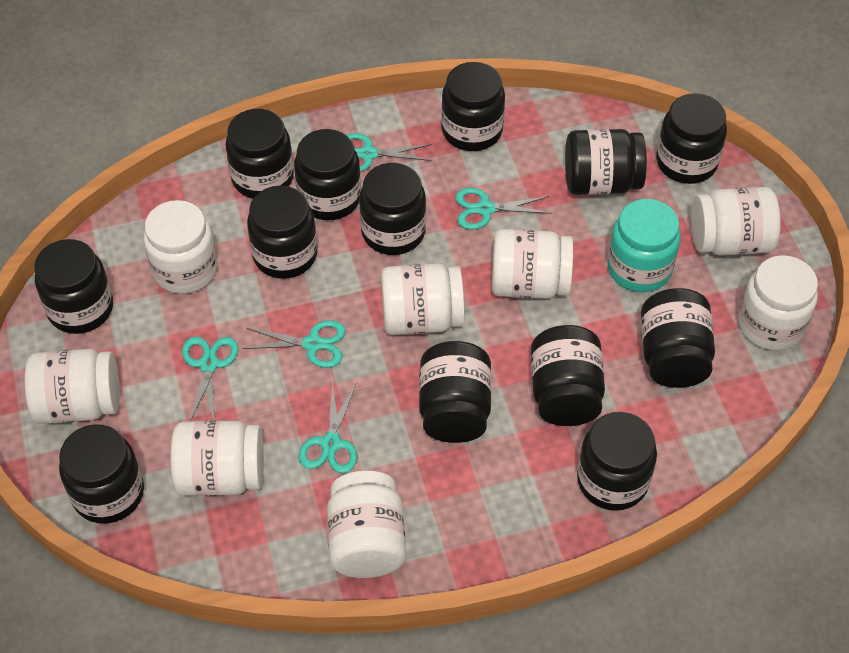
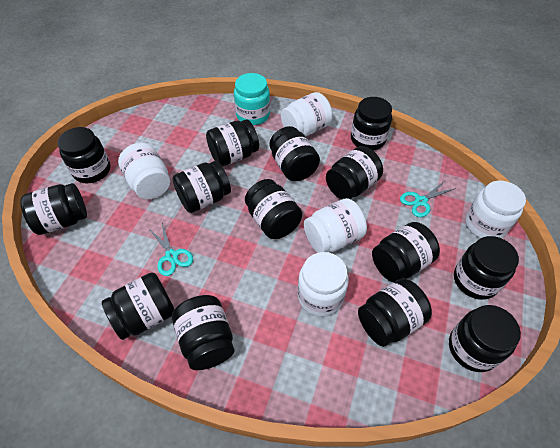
black jar: 13 -> 14
turquoise scissors: 5 -> 2
white jar: 8 -> 5

